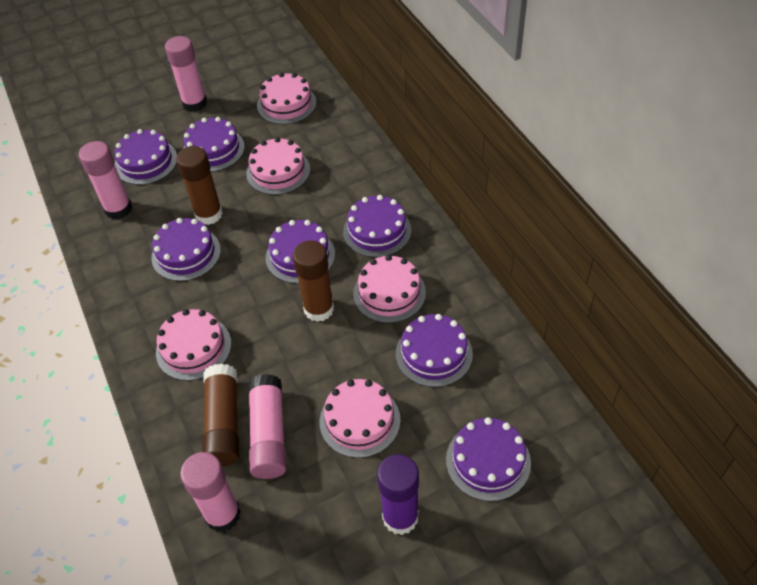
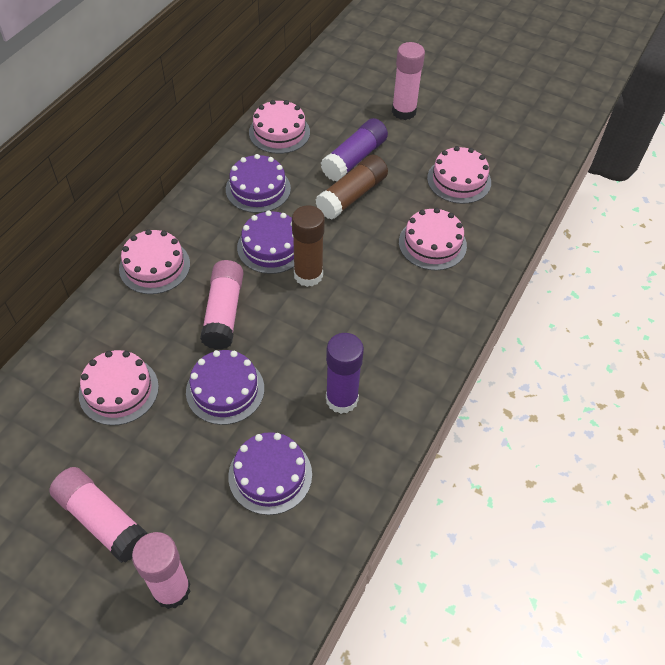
brown glue stick: 3 -> 2
purple cake: 7 -> 4
purple glue stick: 1 -> 2

